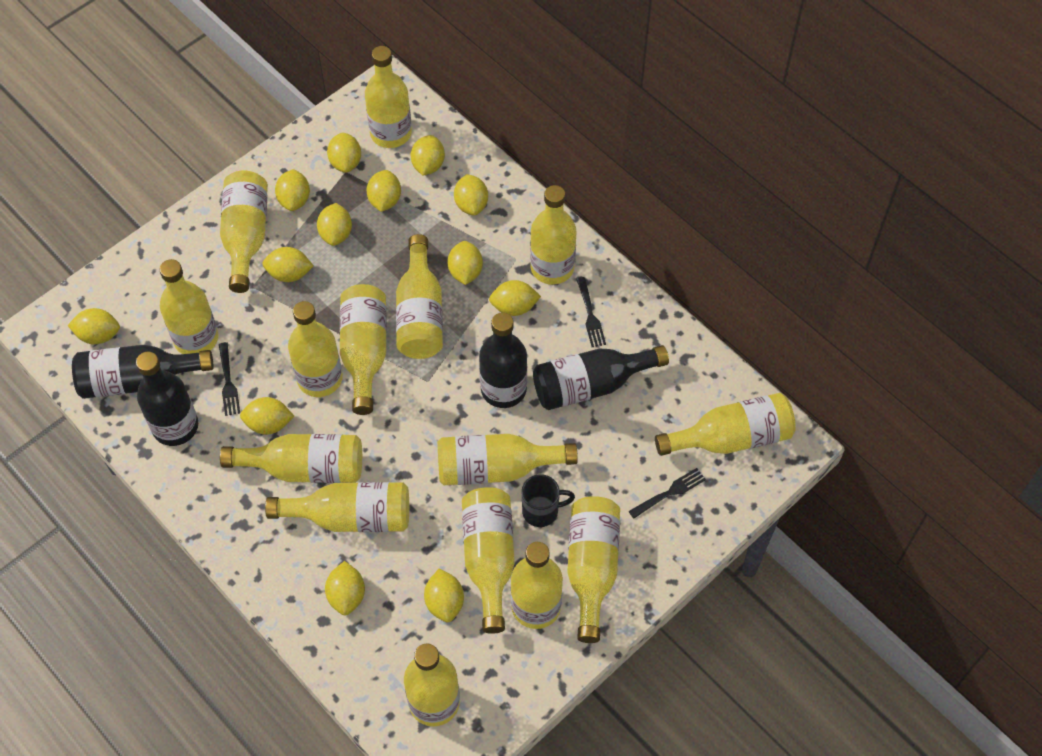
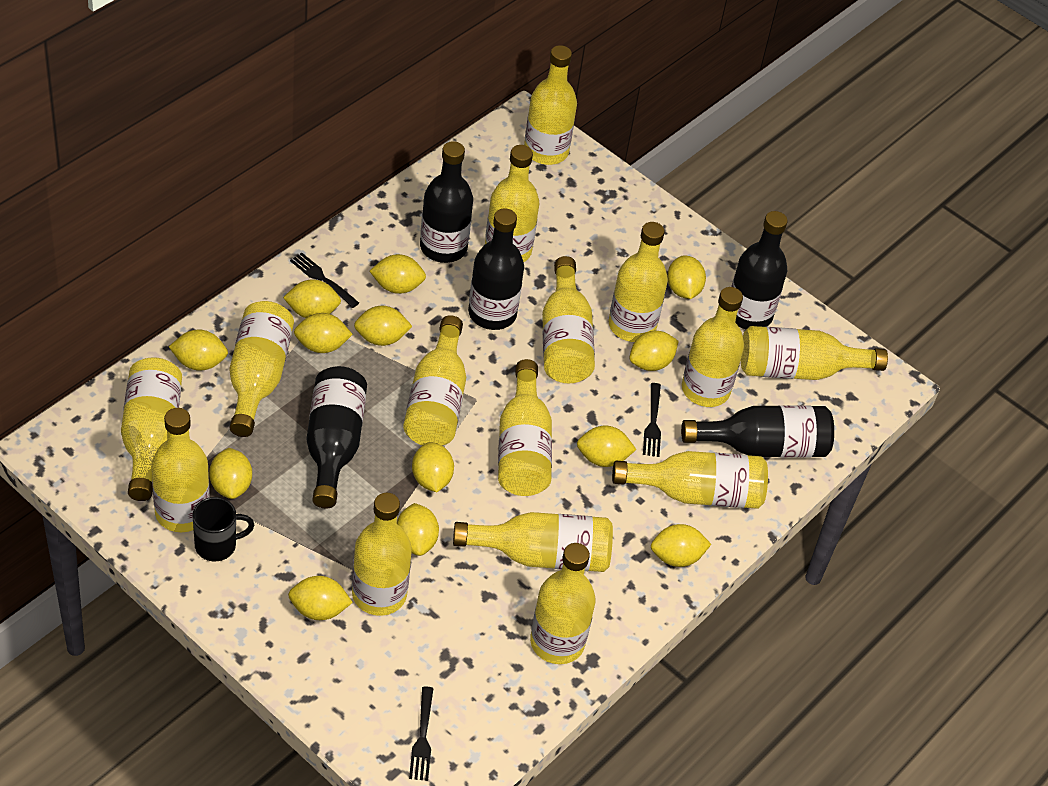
black bottle: 4 -> 5

